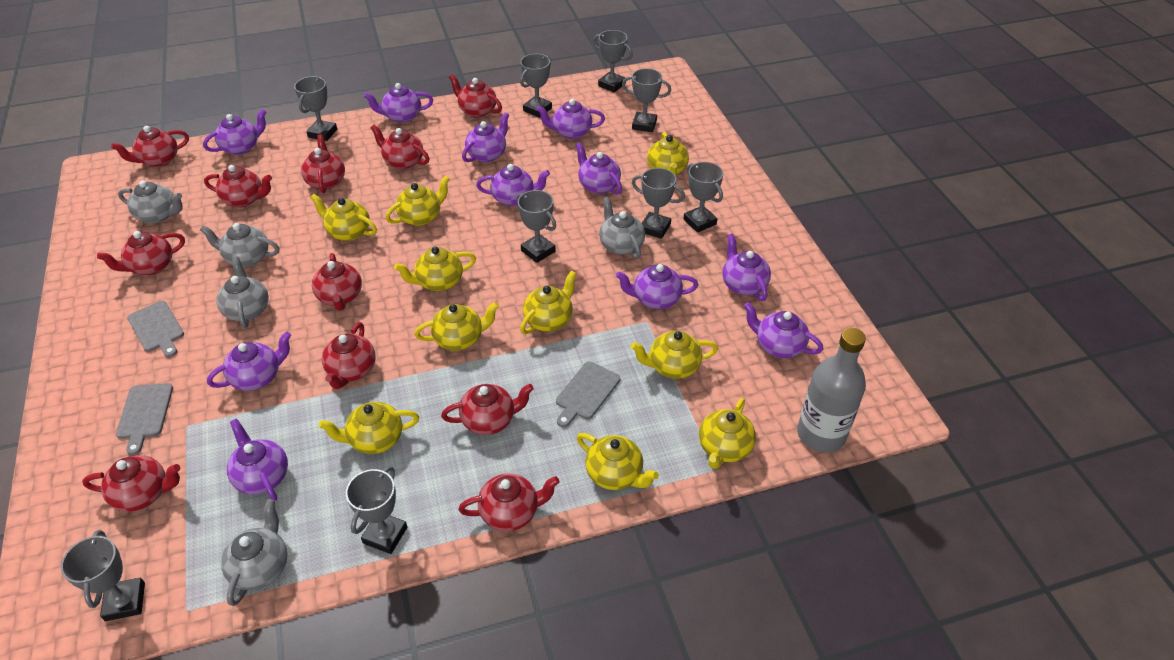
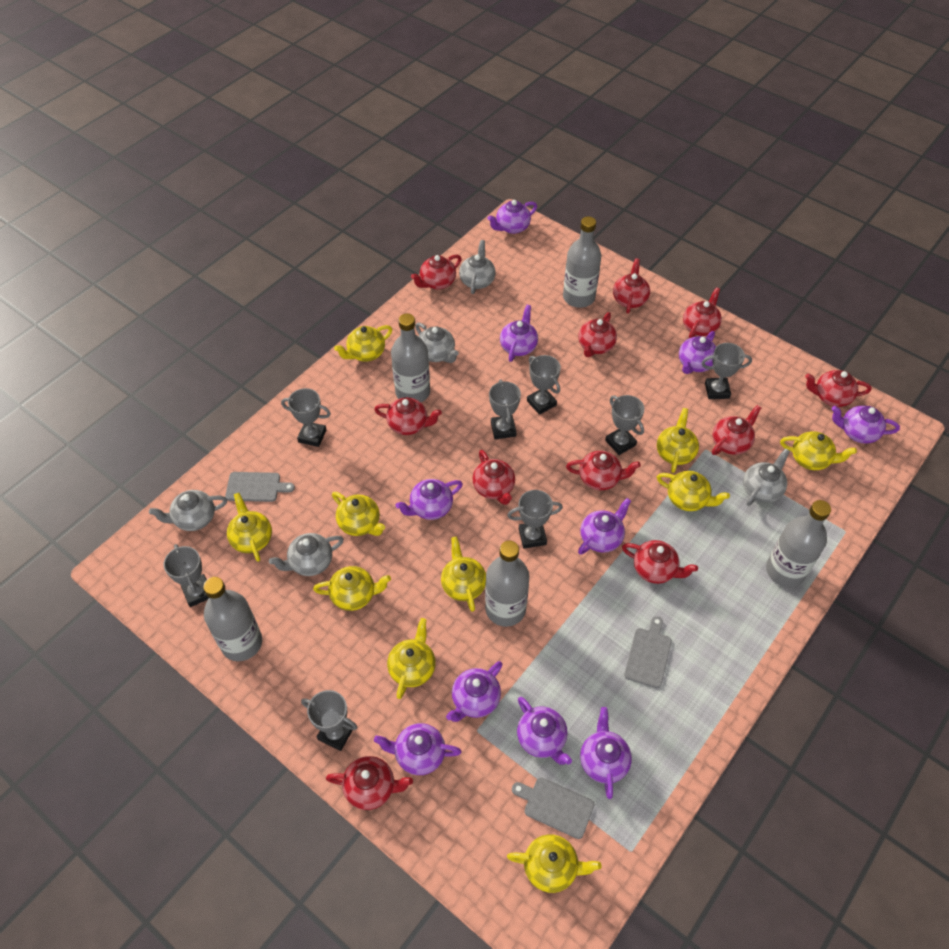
grey bottle: 1 -> 5
grey trophy: 9 -> 8
purple teapot: 11 -> 10

